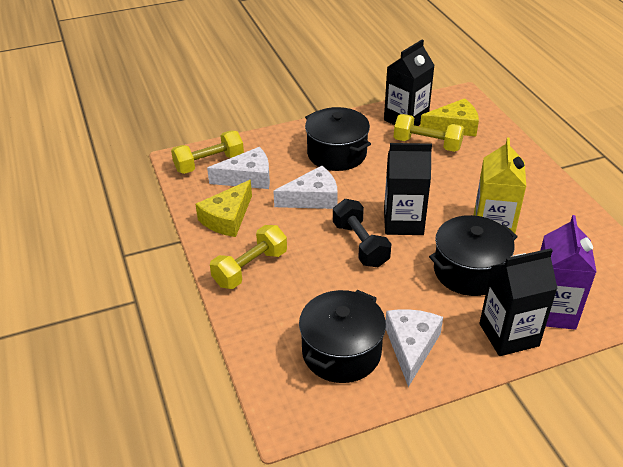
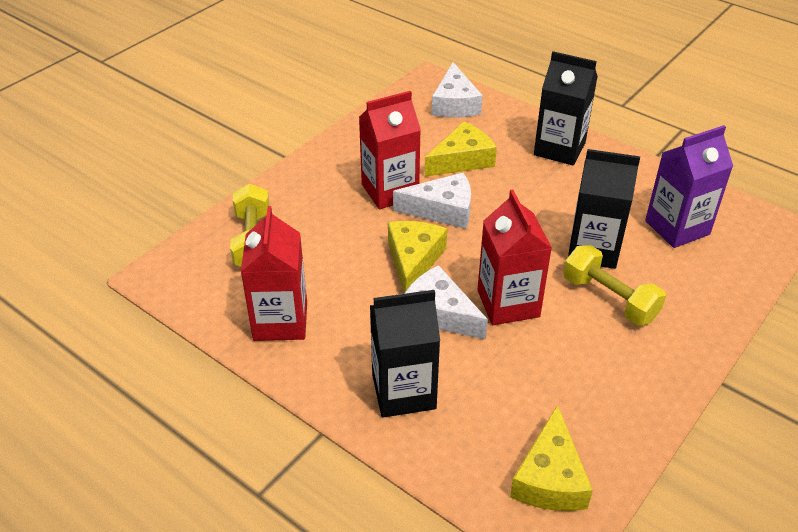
black dumbbell: 1 -> 0
black pot: 3 -> 0
red carton: 0 -> 3
yellow carton: 1 -> 0
yellow cheese: 2 -> 3
yellow dumbbell: 3 -> 2

